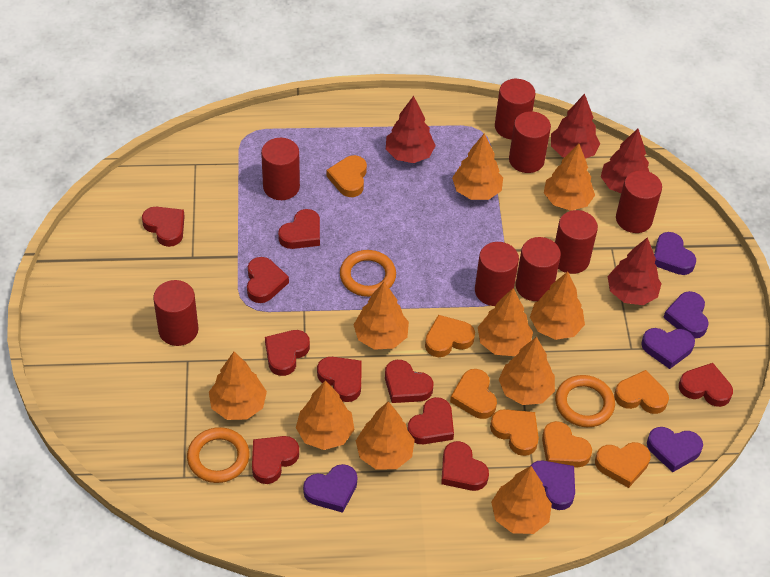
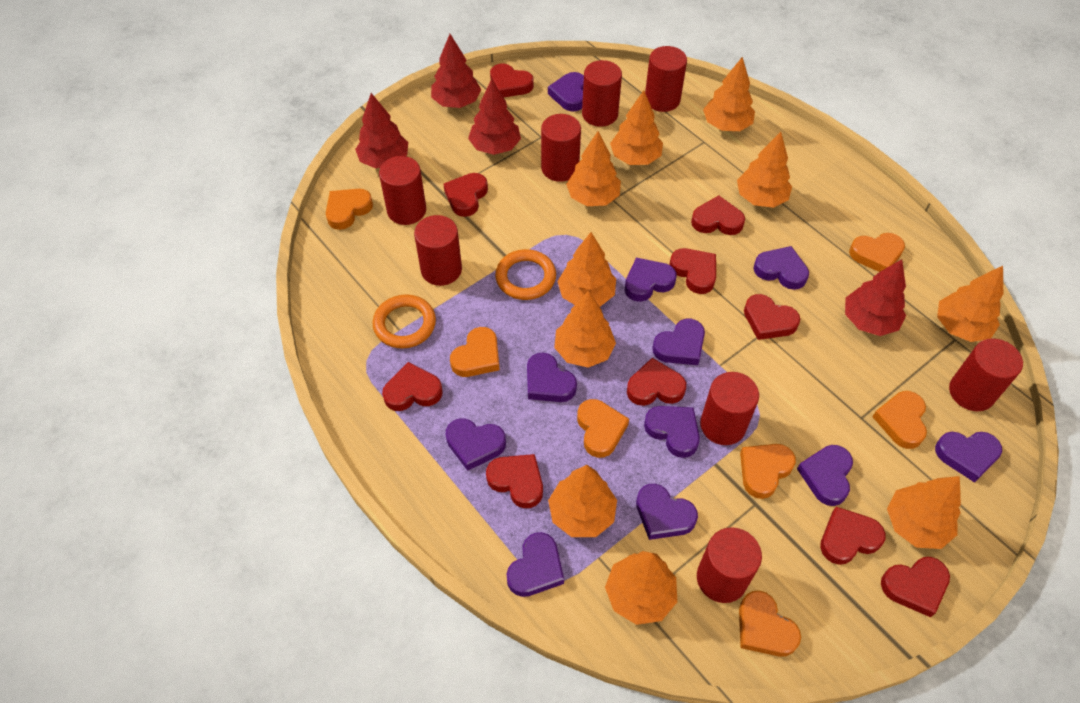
orange ring: 3 -> 2
purple heart: 6 -> 11

